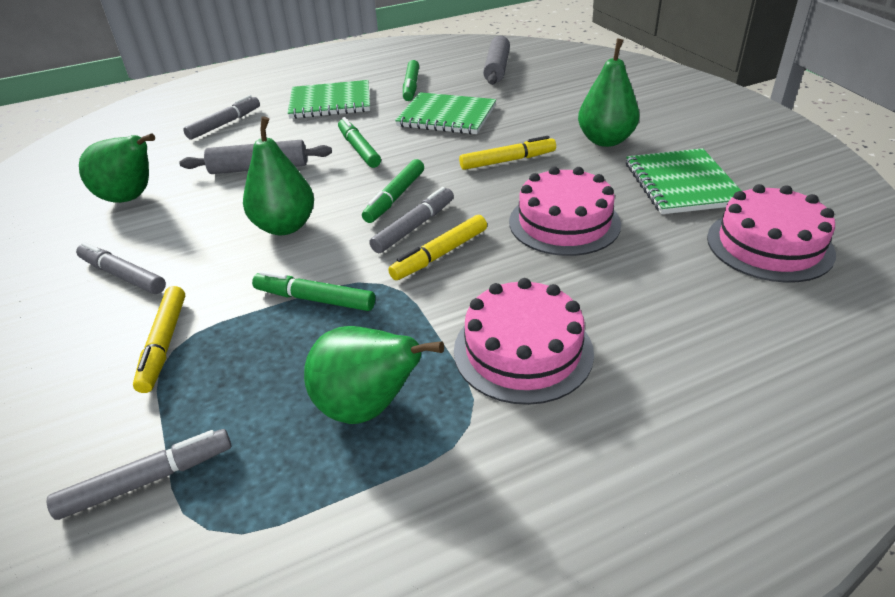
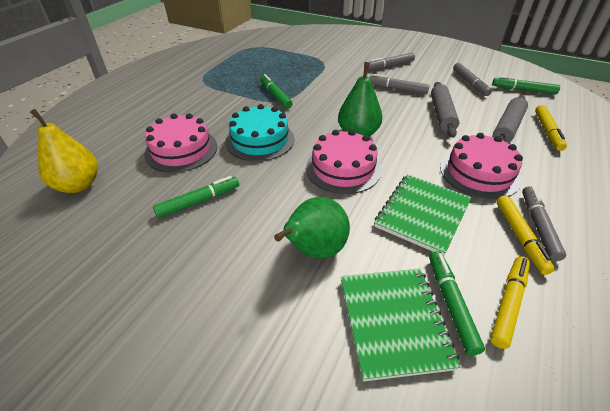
green notebook: 3 -> 2
green pear: 4 -> 2
turquoise cake: 0 -> 1
yellow pear: 0 -> 1

